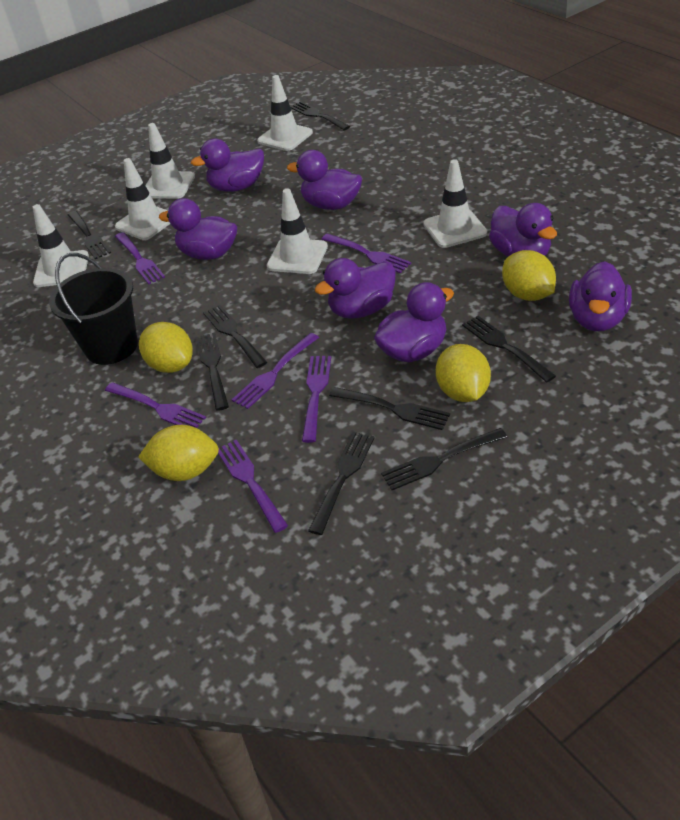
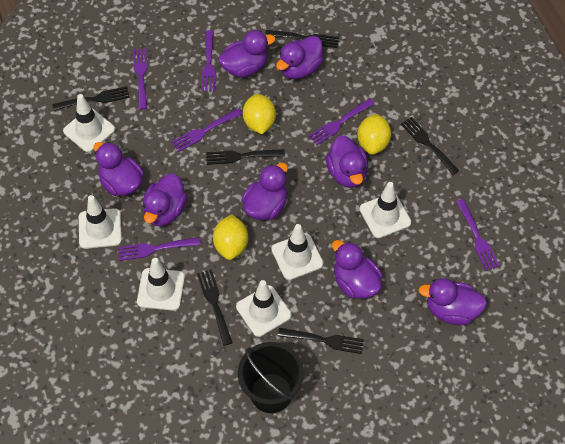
black fork: 8 -> 6
purple duck: 7 -> 8
yellow lemon: 4 -> 3

